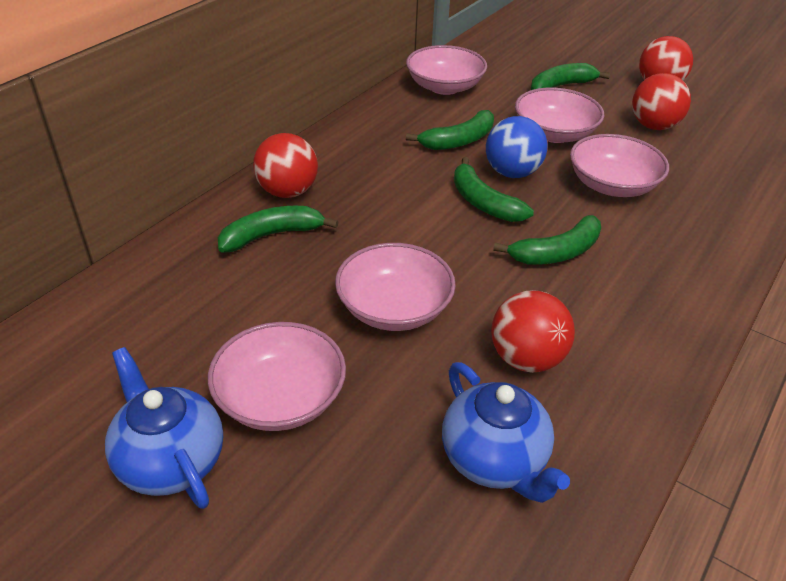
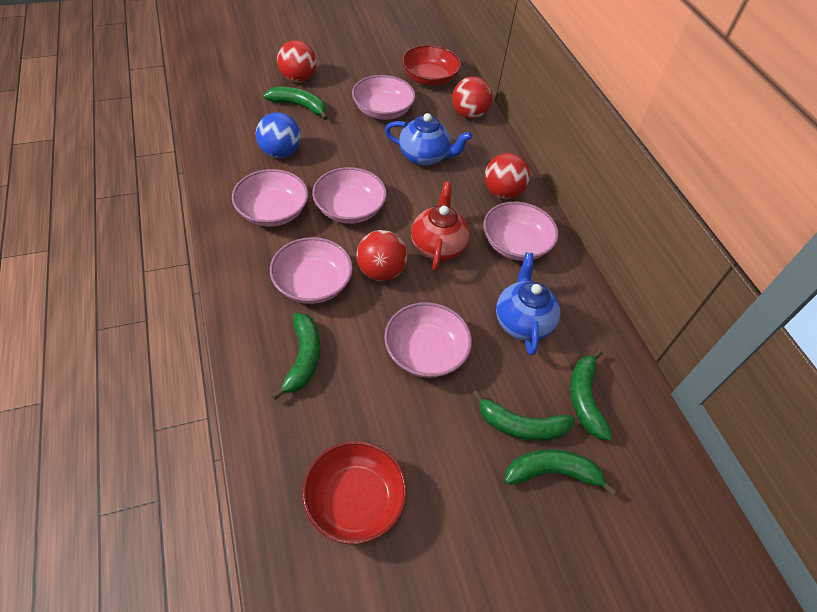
pink bowl: 5 -> 6
red bowl: 0 -> 2
red teapot: 0 -> 1

